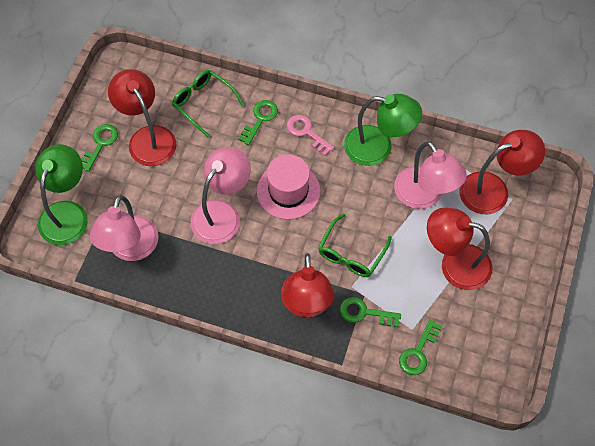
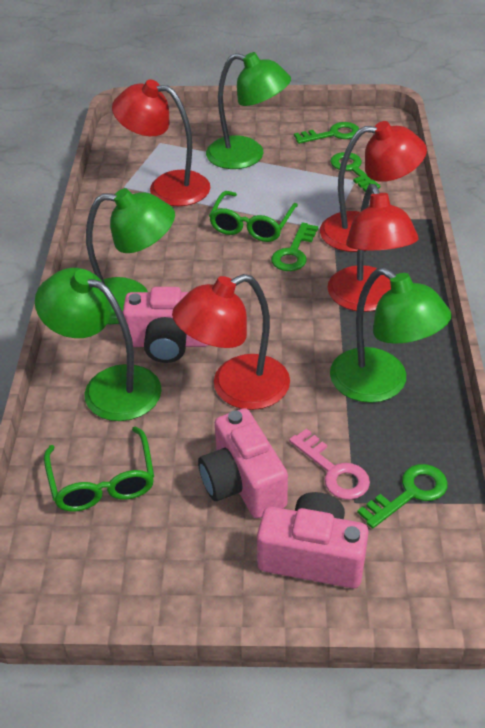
green lamp: 2 -> 4
pink camera: 0 -> 3
pink hat: 1 -> 0
pink lamp: 3 -> 0

